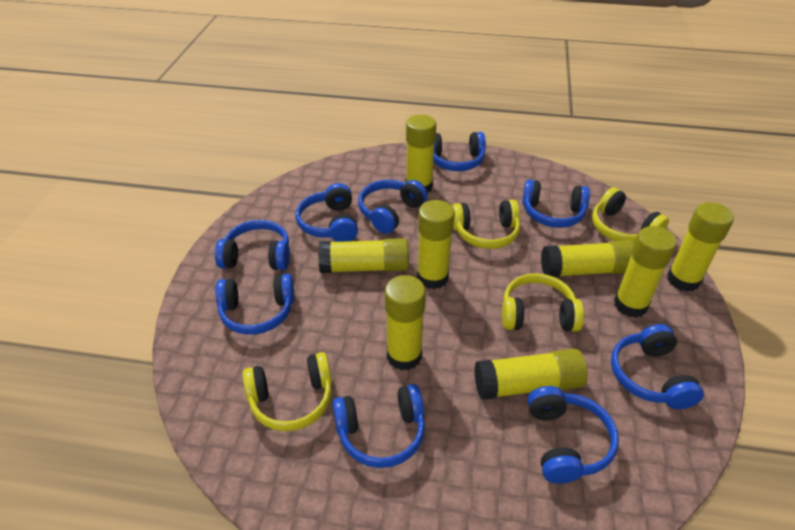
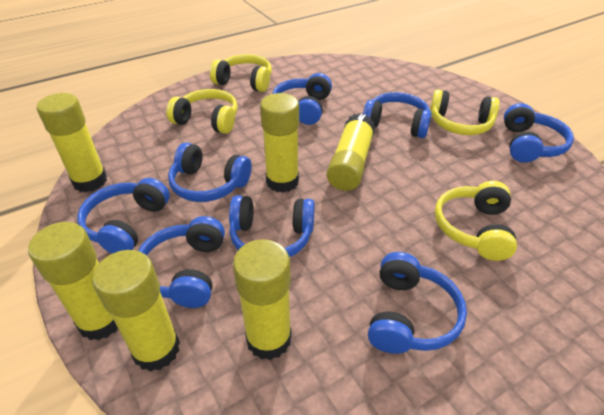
blue headphones: 9 -> 8
yellow glue stick: 8 -> 6

